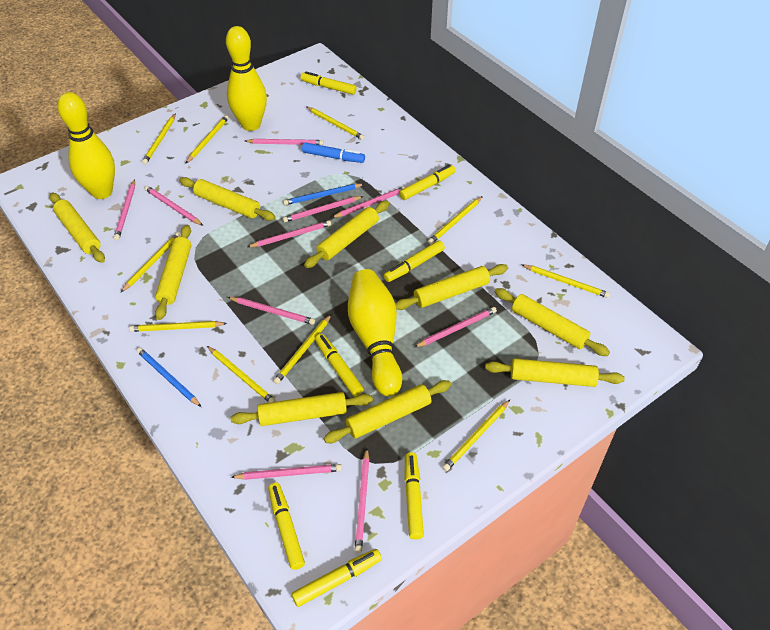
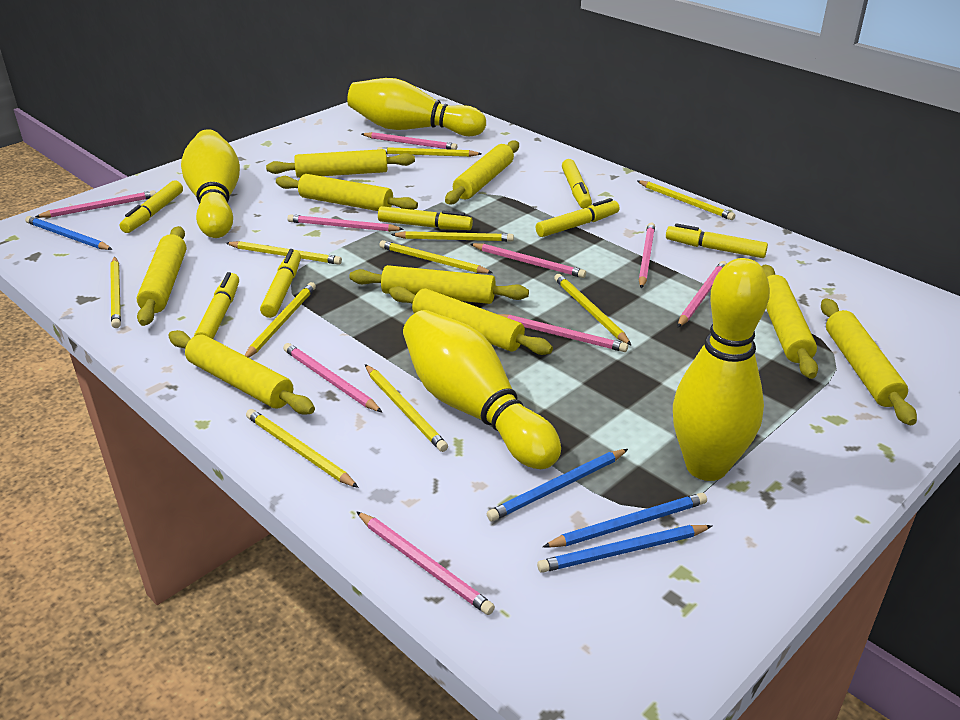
blue marker: 1 -> 0
blue pencil: 2 -> 4
pink pencil: 10 -> 9
yellow bowling pin: 3 -> 4

